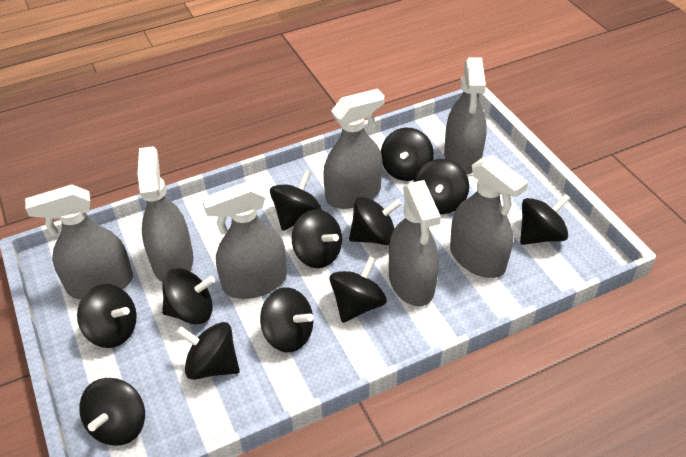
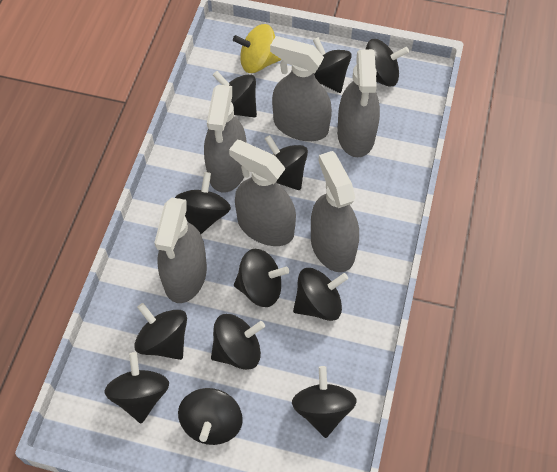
grey spray bottle: 7 -> 6
yellow spinning top: 0 -> 1

